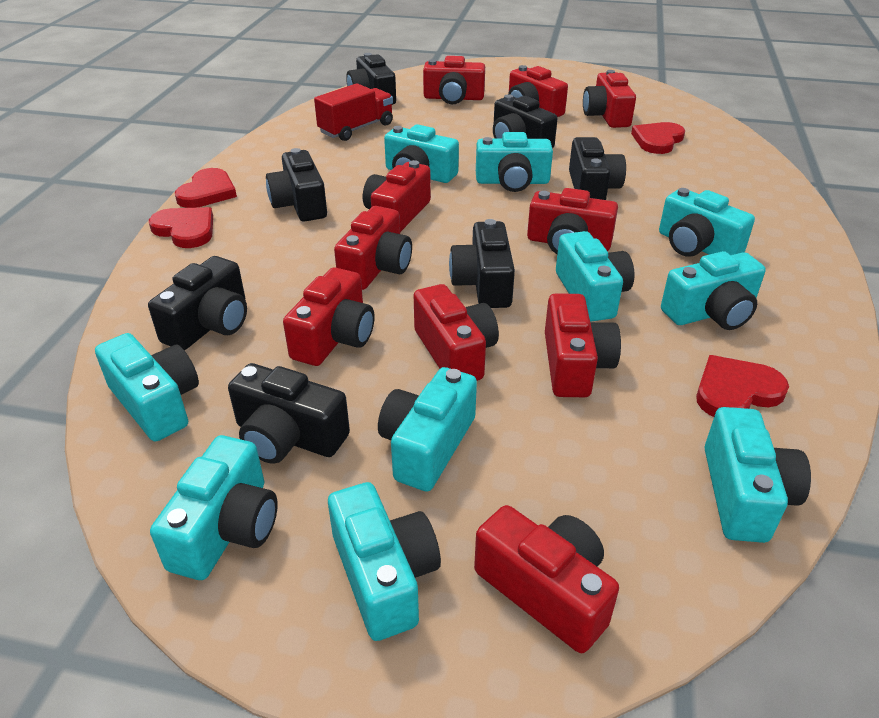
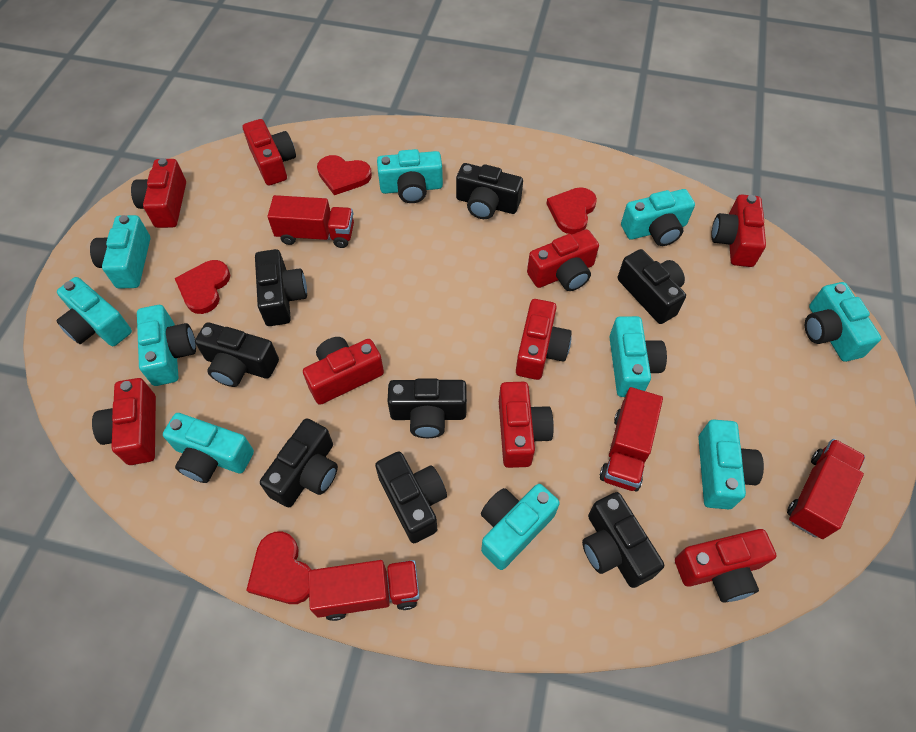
black camera: 7 -> 8
red camera: 10 -> 9
red truck: 1 -> 4

